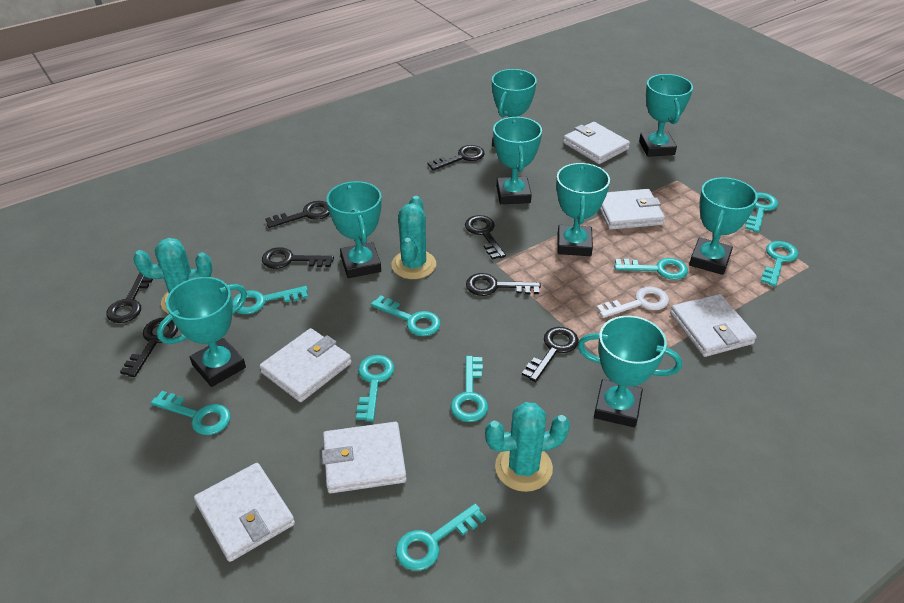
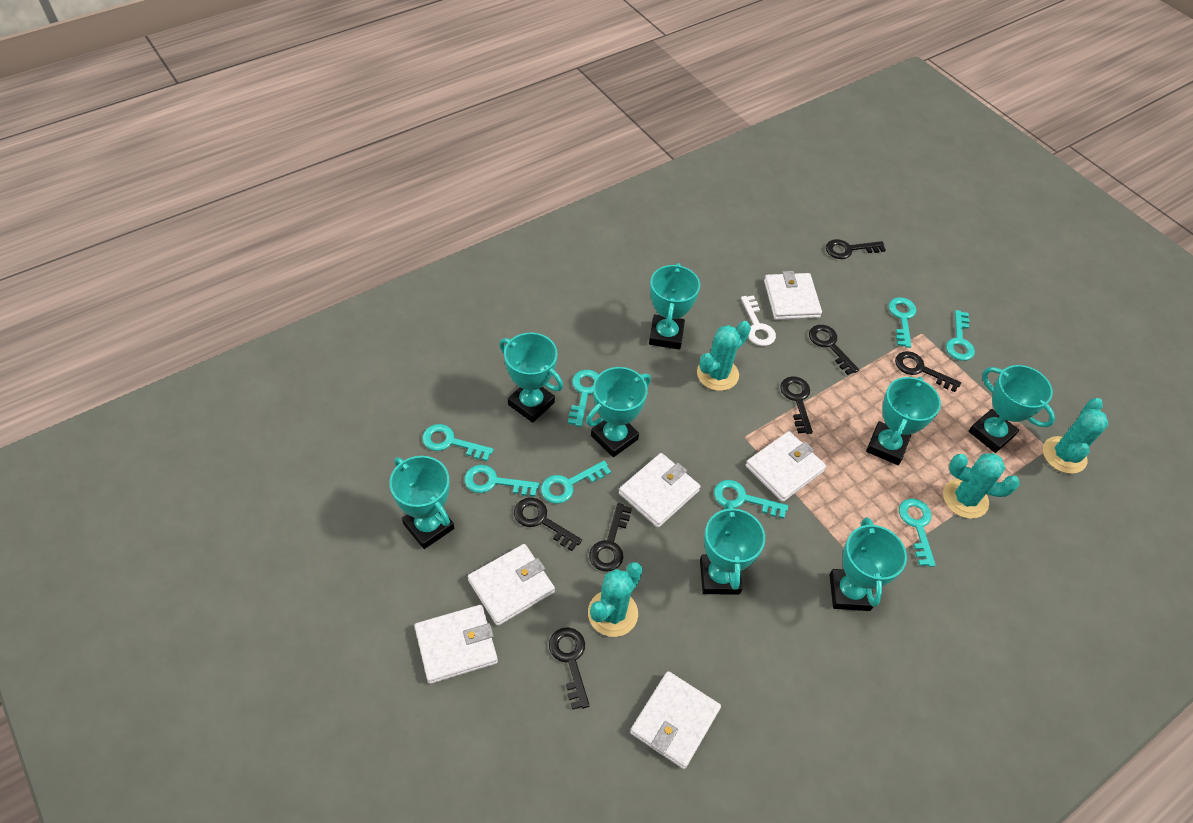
black key: 8 -> 7
turquoise cactus: 3 -> 4
turquoise key: 9 -> 8

